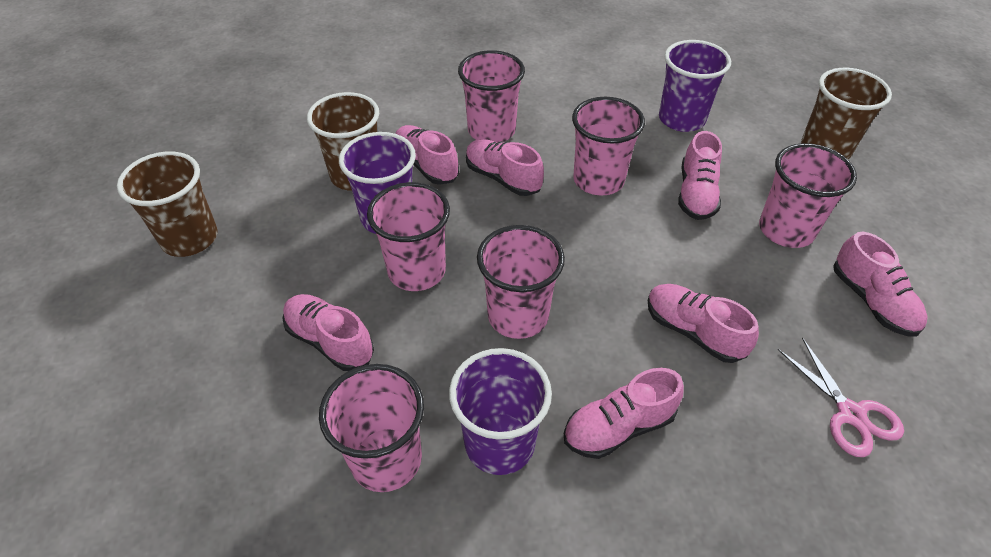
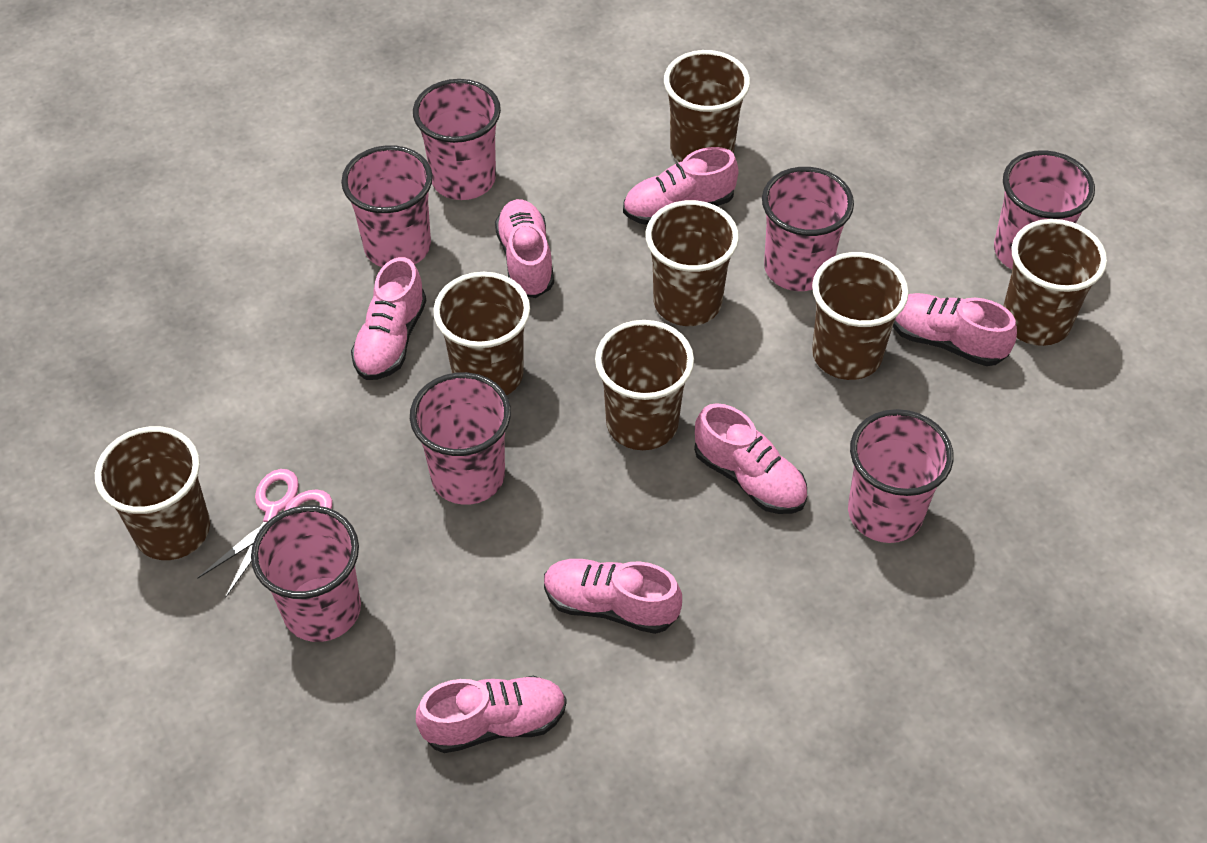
brown cup: 3 -> 7
pink cup: 6 -> 7
purple cup: 3 -> 0

